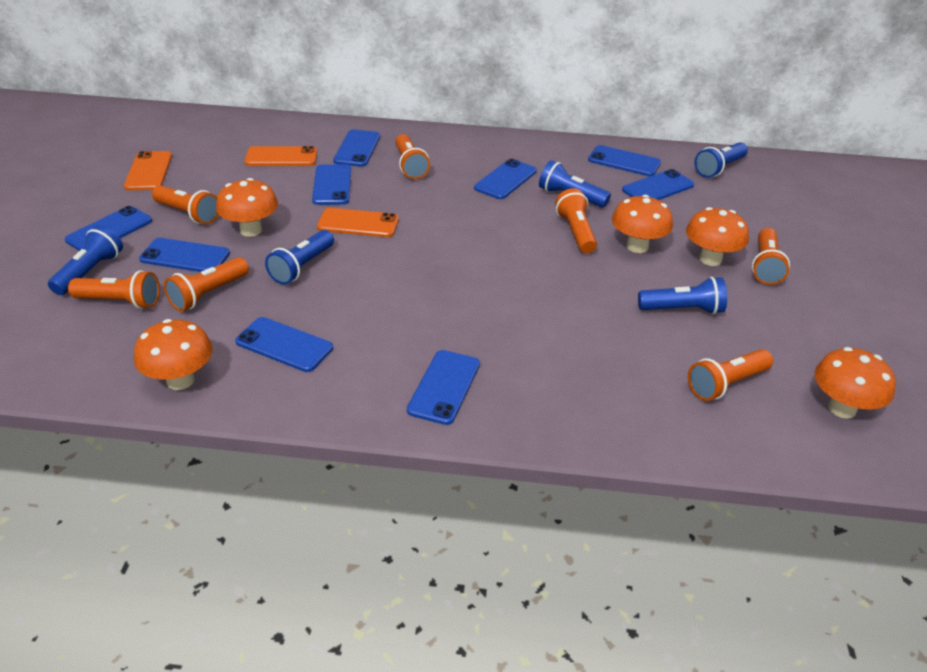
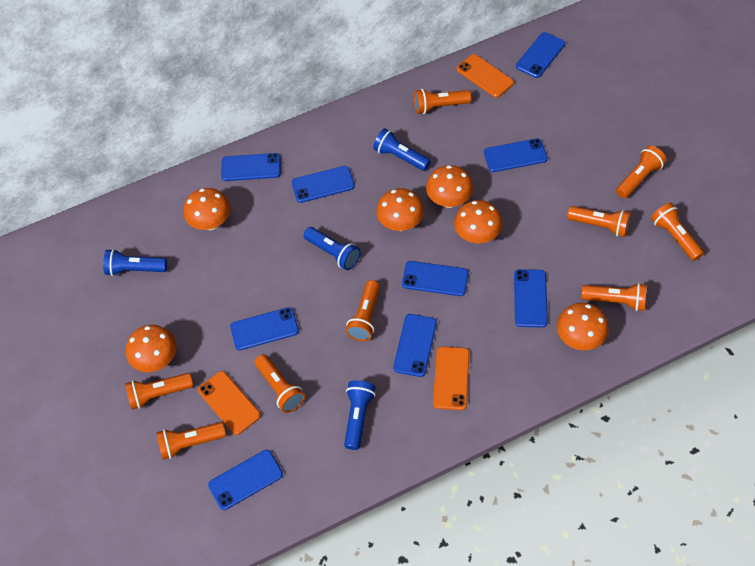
blue flashlight: 5 -> 4
orange flashlight: 7 -> 9
orange mushroom: 5 -> 6

